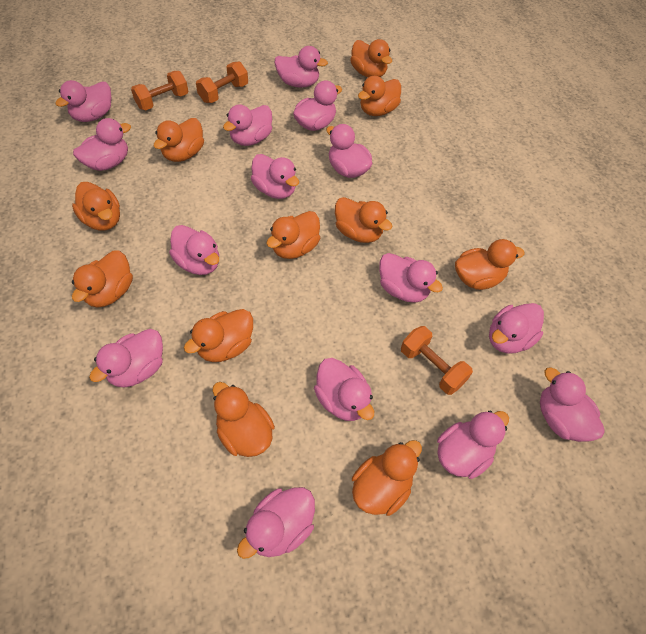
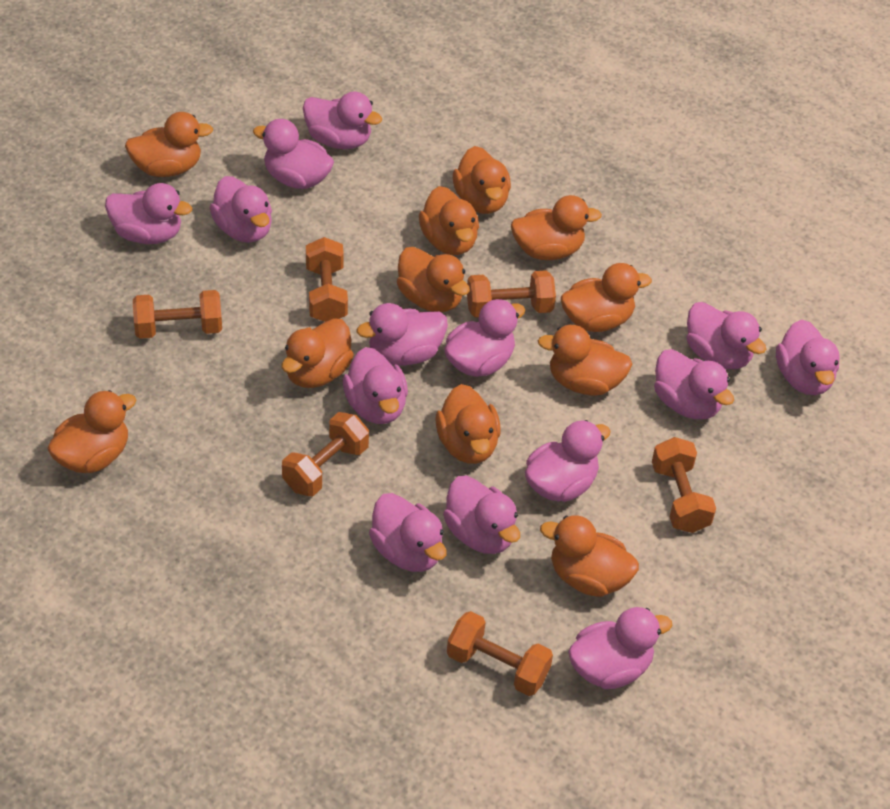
orange dumbbell: 3 -> 6
pink duck: 15 -> 14

